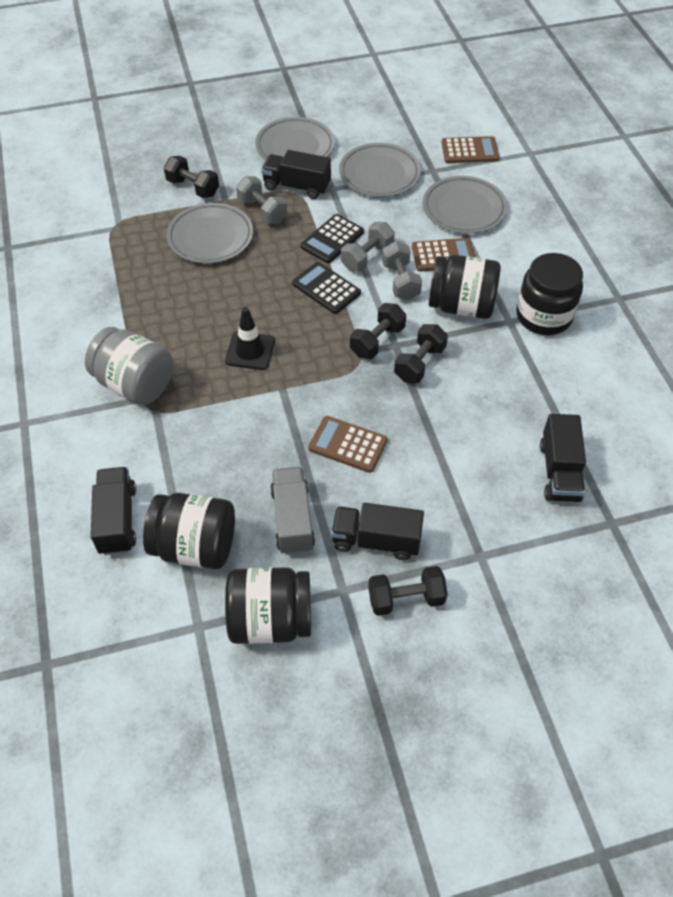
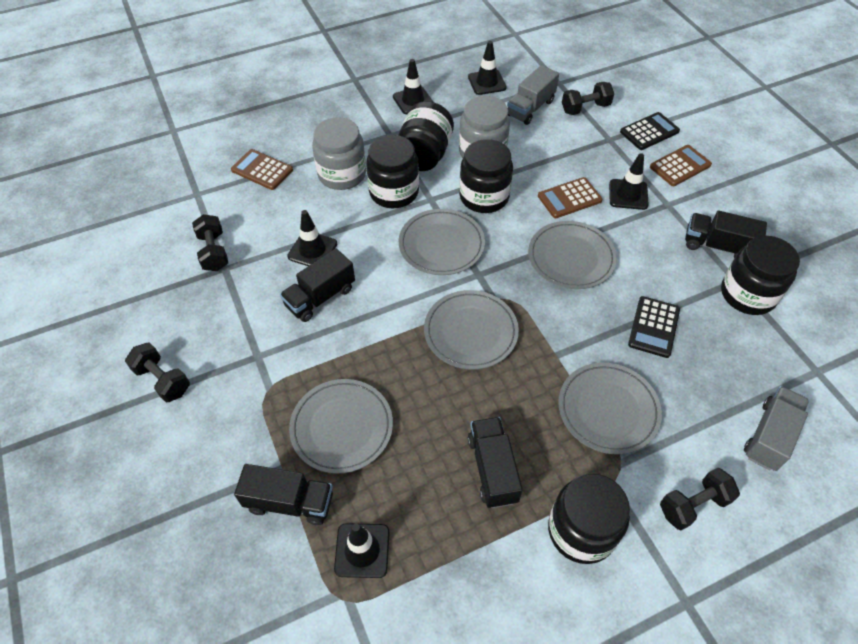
black jar: 4 -> 5
black traffic cone: 1 -> 5
grey dumbbell: 3 -> 0
grey jar: 1 -> 2
grey plate: 4 -> 5
grey truck: 1 -> 2

